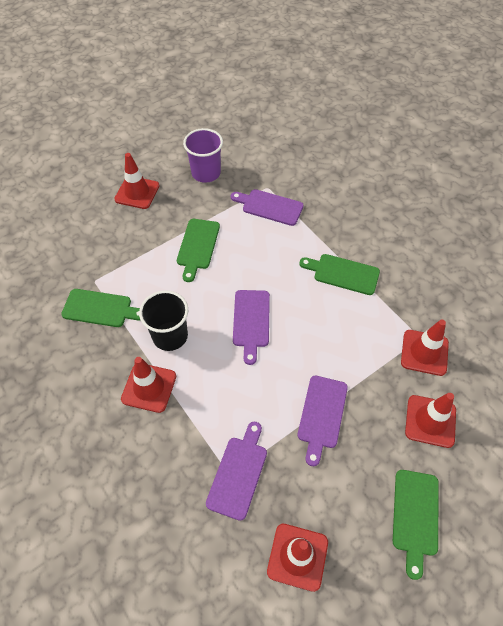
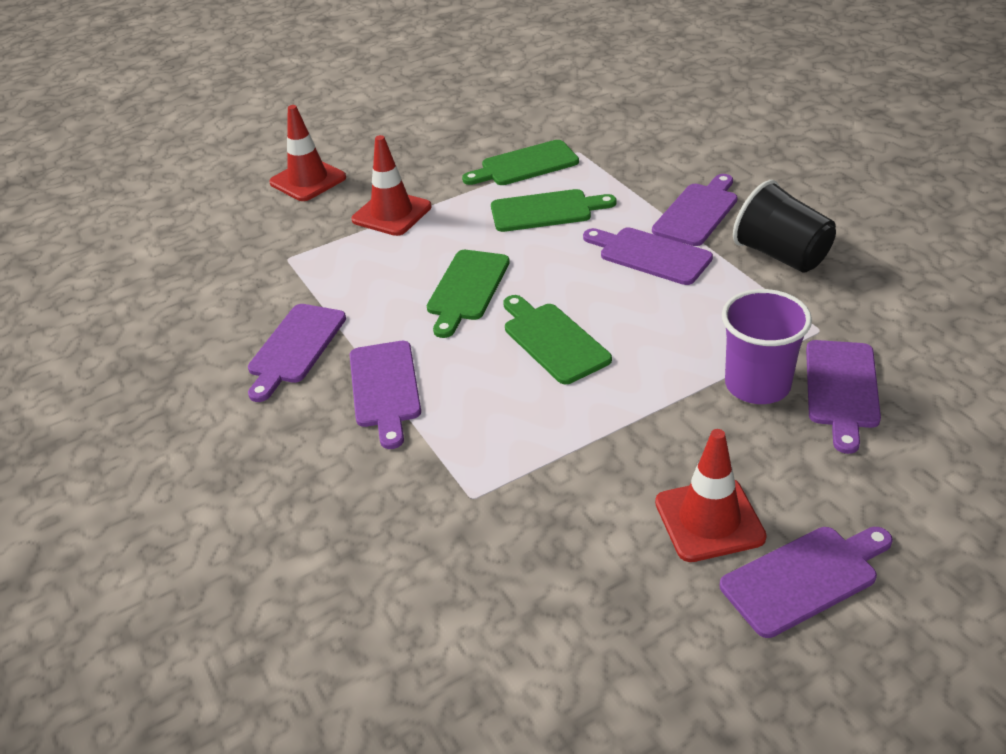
purple cutting board: 4 -> 6
red traffic cone: 5 -> 3

